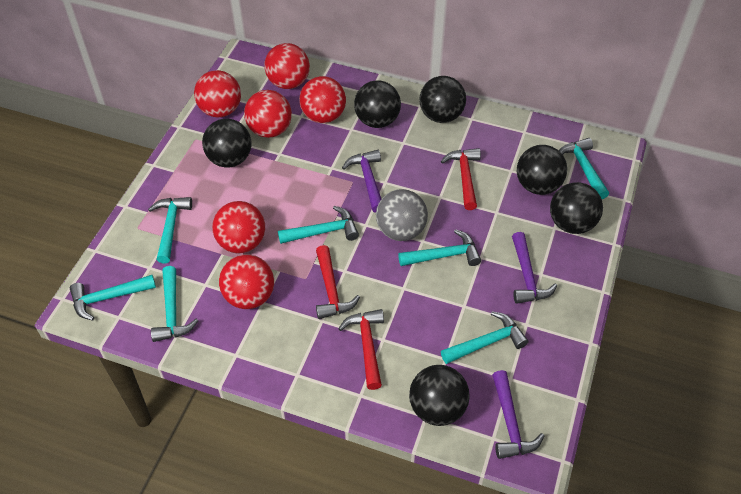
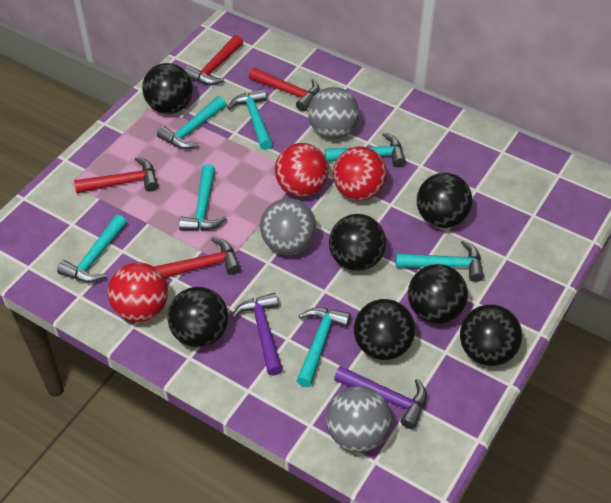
black ball: 6 -> 7
grey ball: 1 -> 3
purple hammer: 3 -> 2
red ball: 6 -> 3
red hammer: 3 -> 4

